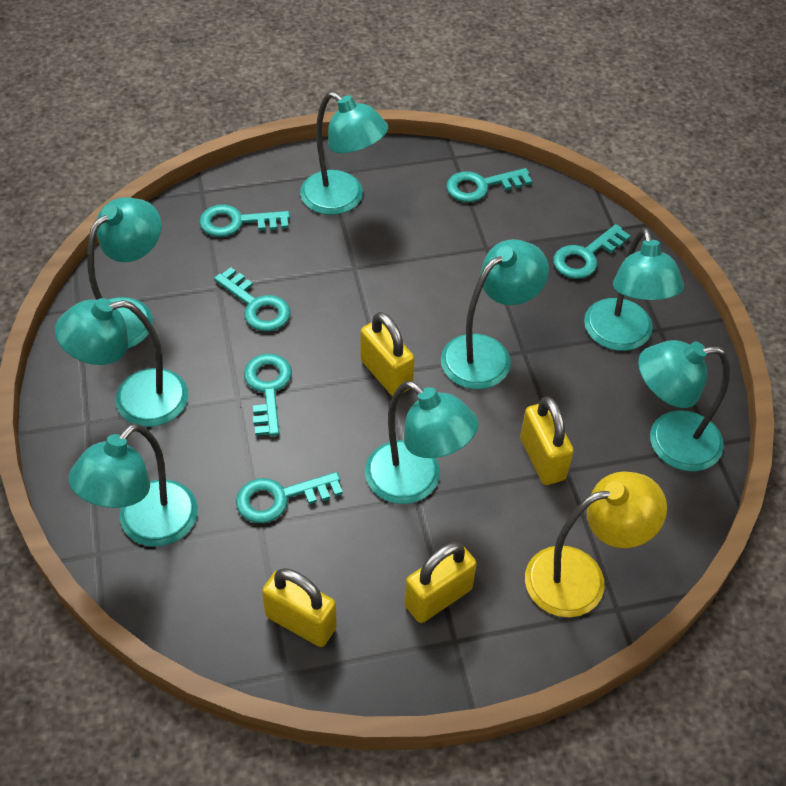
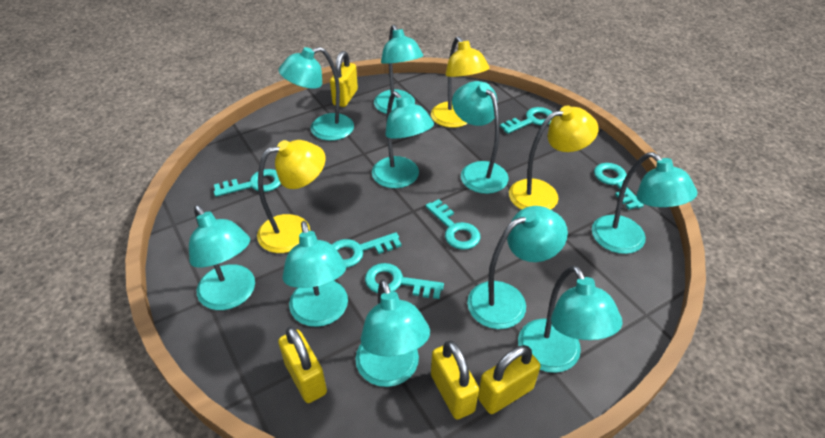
turquoise lamp: 8 -> 10
yellow lamp: 1 -> 3

